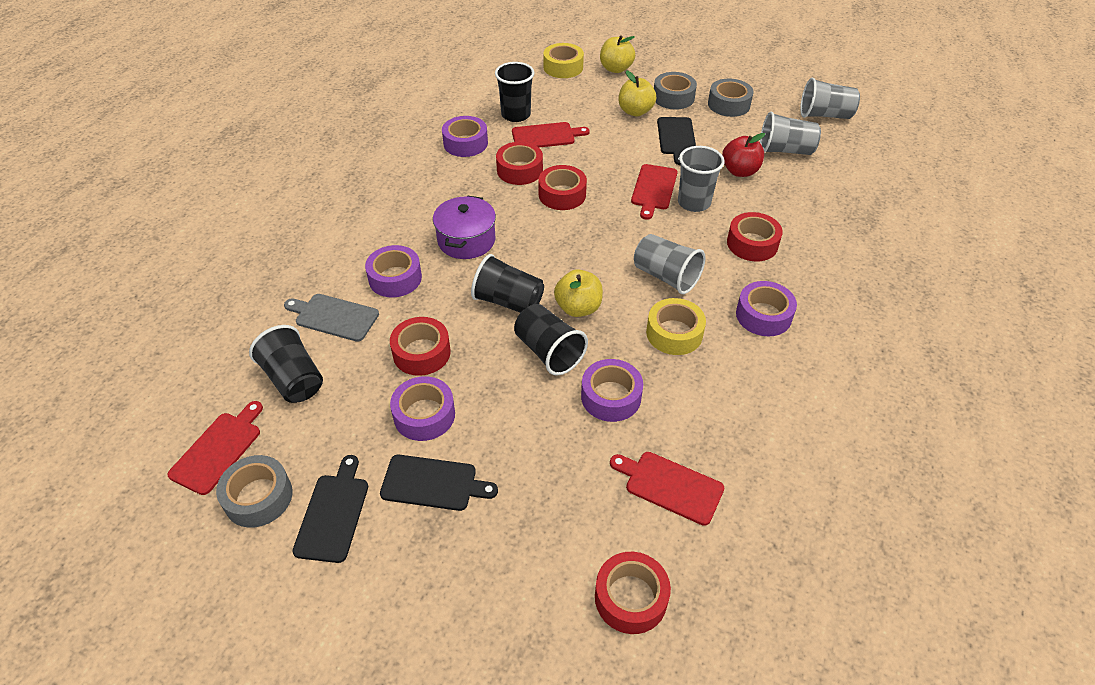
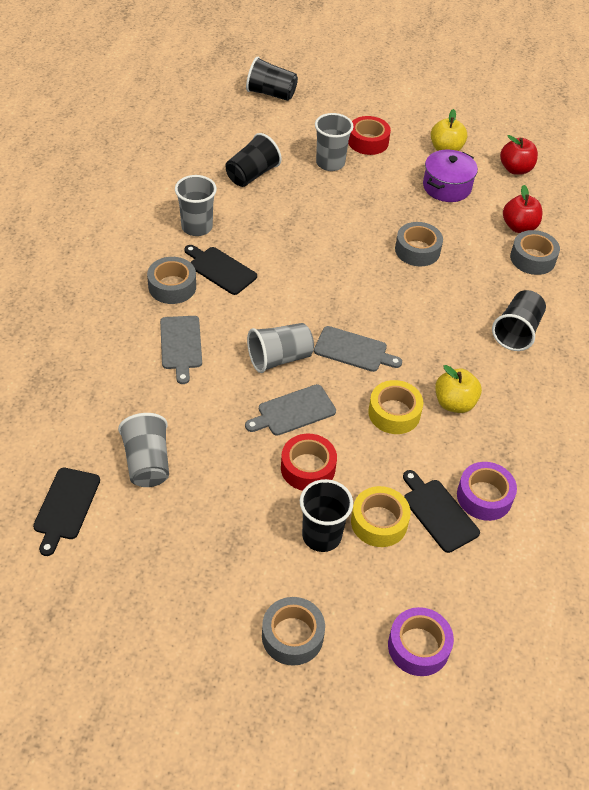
grey cutting board: 1 -> 3
grey tape: 3 -> 4
purple tape: 5 -> 2
red apple: 1 -> 2
red cutting board: 4 -> 0
red tape: 5 -> 2
yellow apple: 3 -> 2

